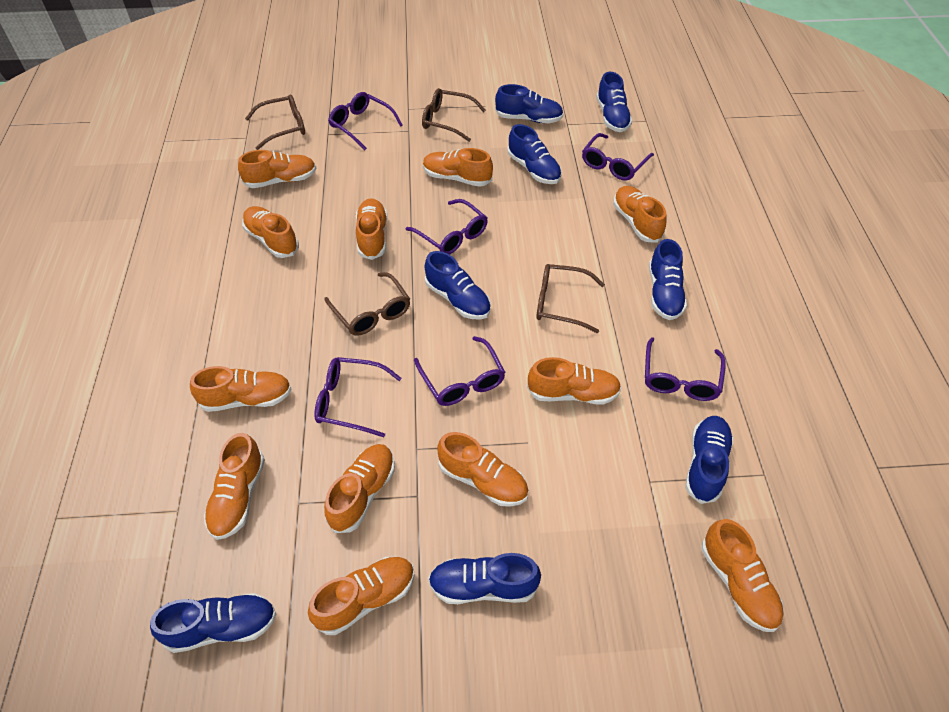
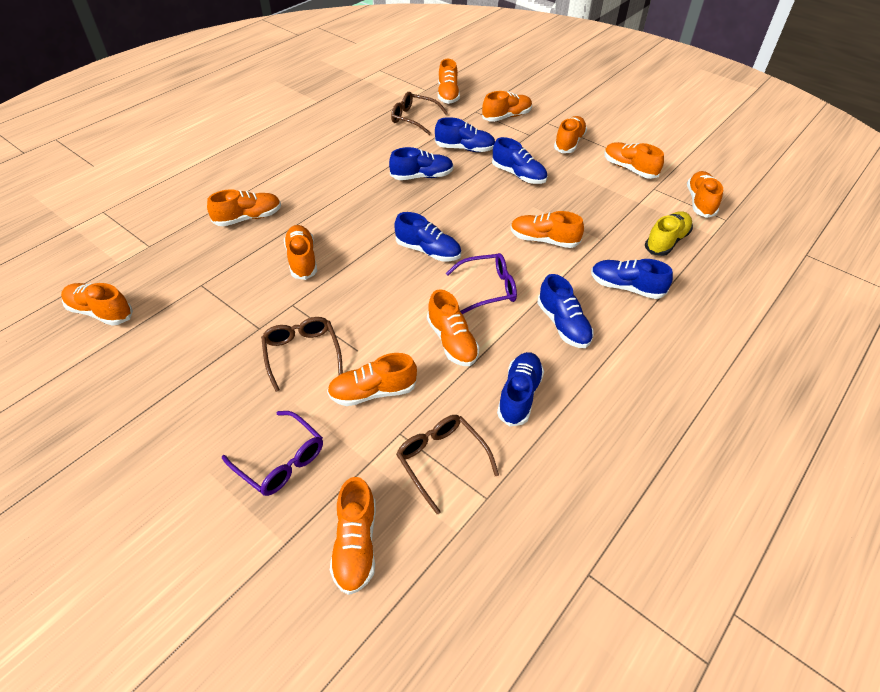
blue shoe: 8 -> 7
brown glasses: 4 -> 3
purple glasses: 6 -> 2
yellow shoe: 0 -> 1

